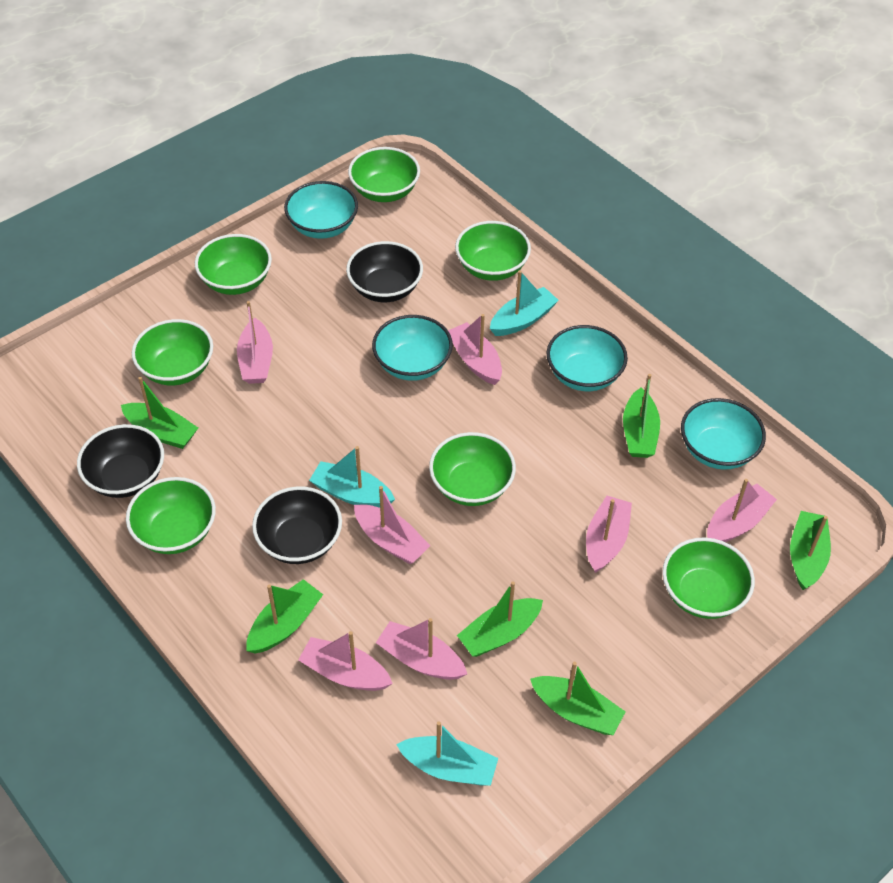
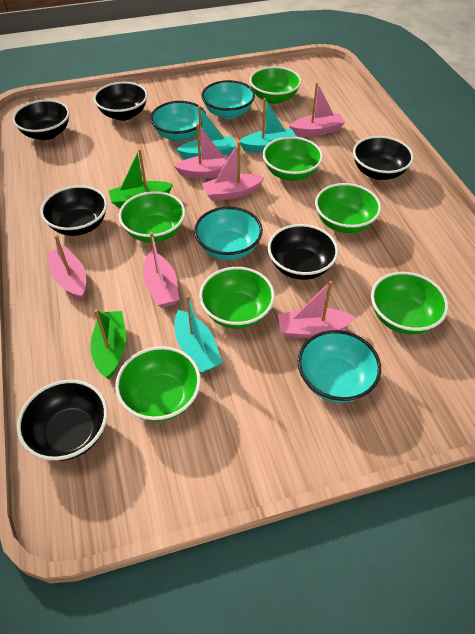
black bowl: 3 -> 6
green boat: 6 -> 2
pink boat: 7 -> 6

